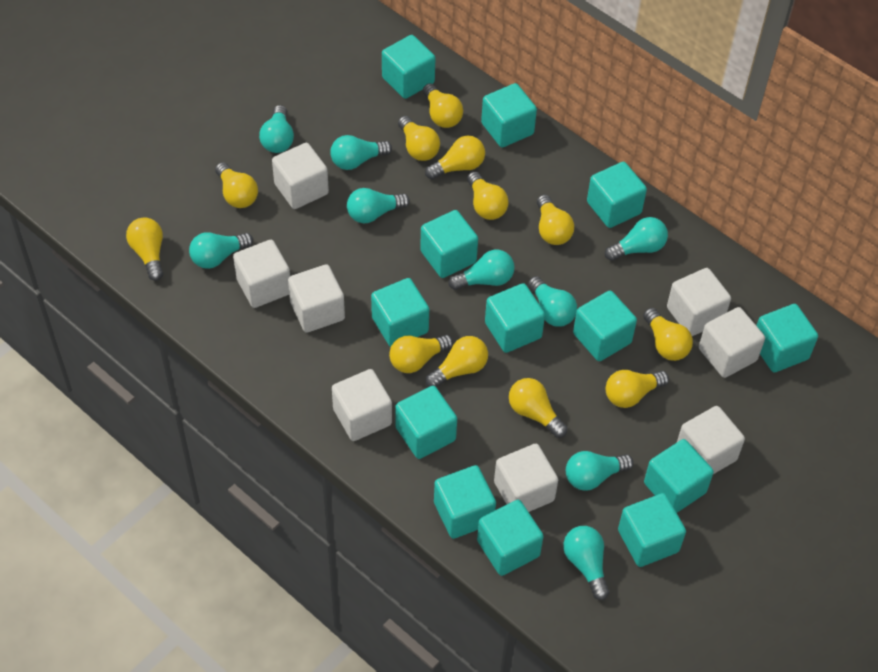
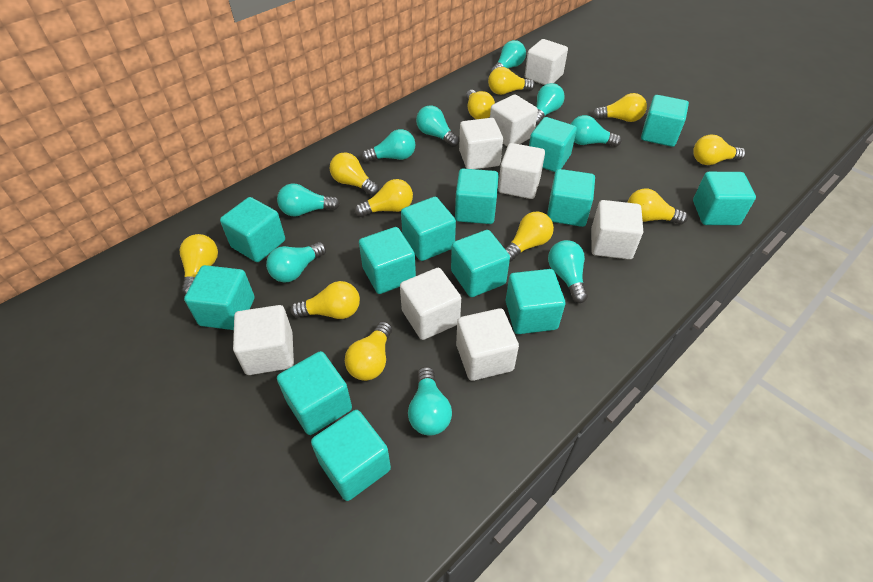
yellow light bulb: 12 -> 11

